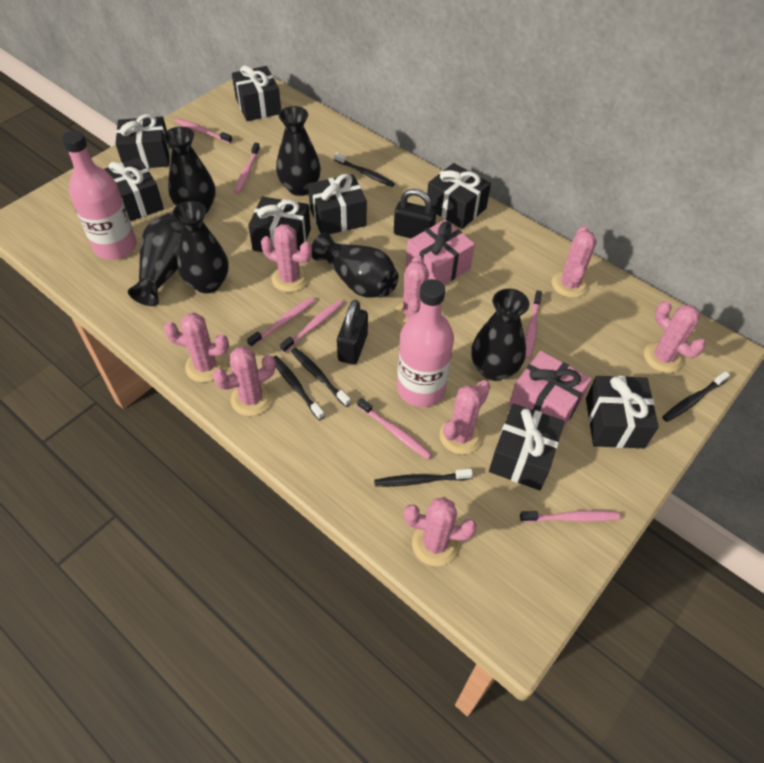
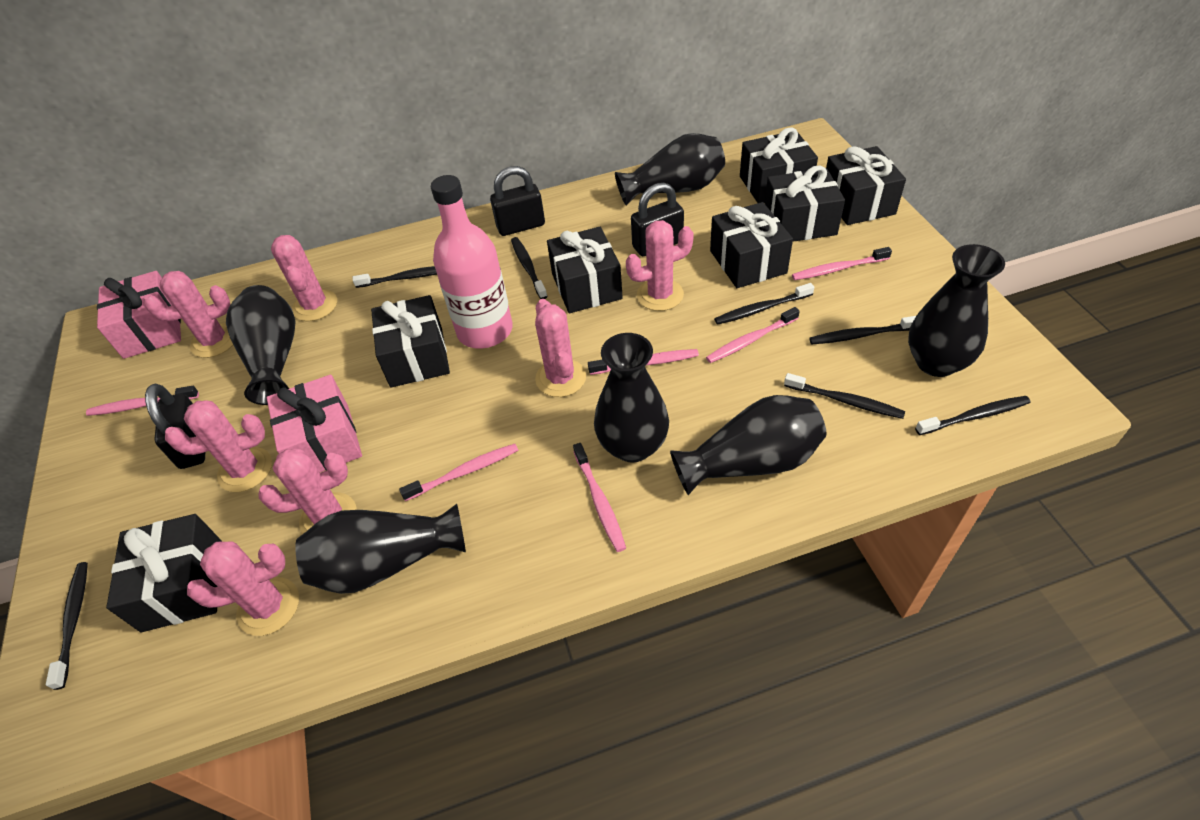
black gift: 8 -> 7
black padlock: 2 -> 3
black toothbrush: 5 -> 7
pink bottle: 2 -> 1
pink cactus: 8 -> 7
pink toothbrush: 7 -> 6

